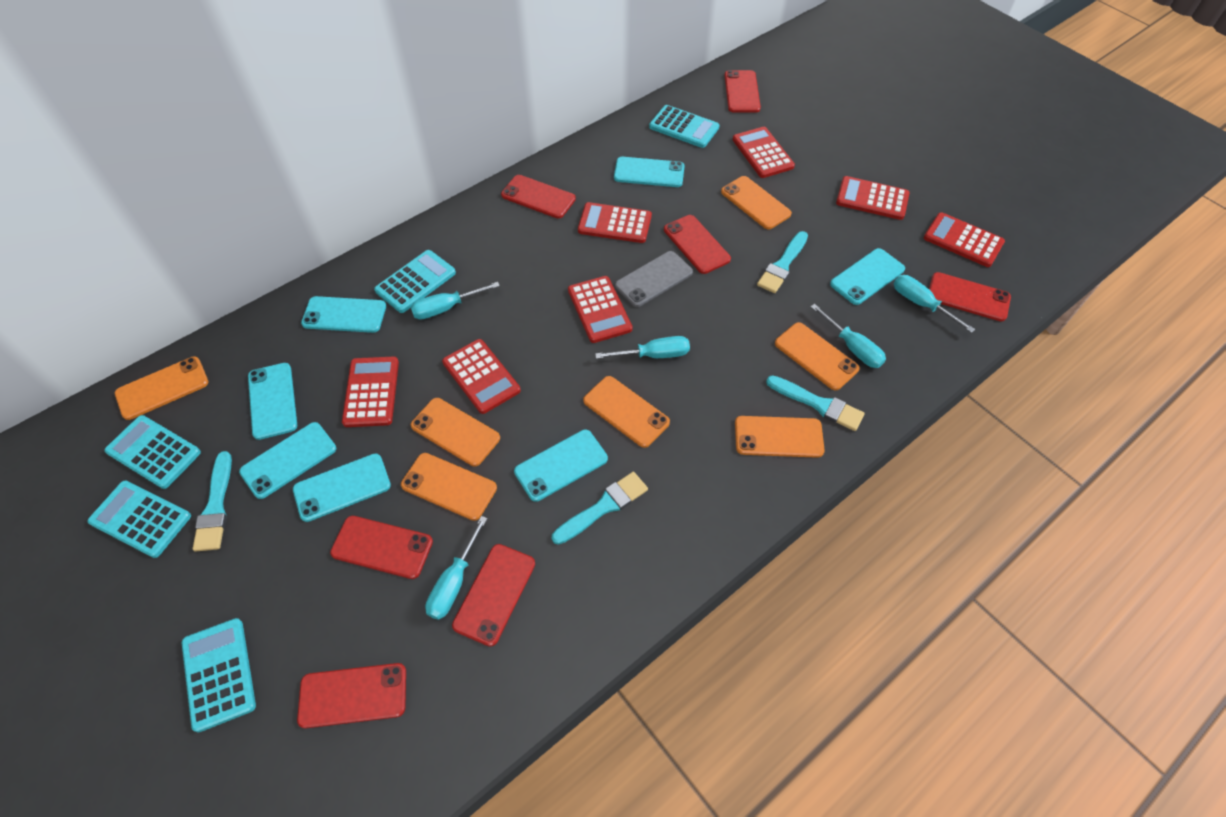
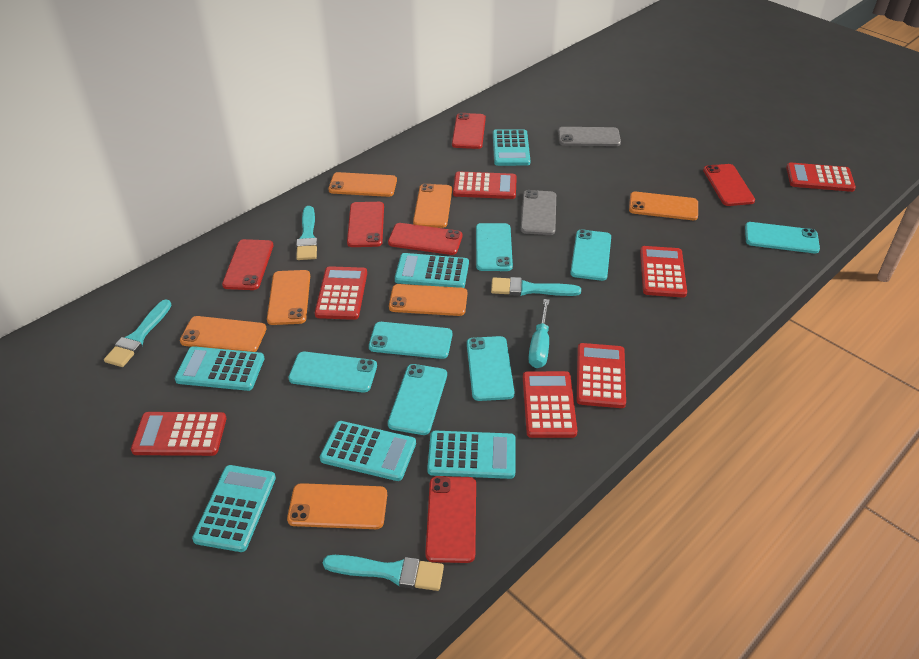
grey phone: 1 -> 2
red phone: 7 -> 6
turquoise calculator: 5 -> 6
turquoise screwdriver: 5 -> 1

